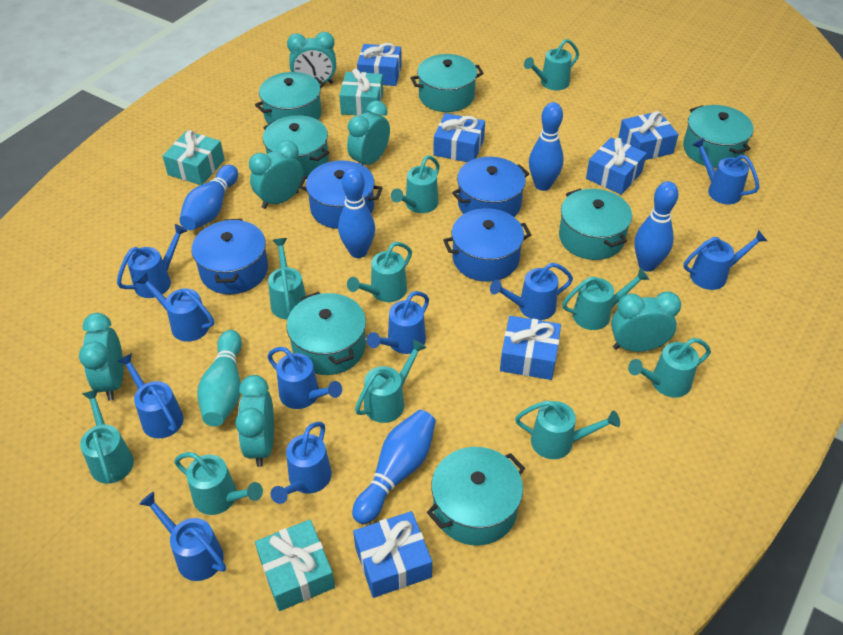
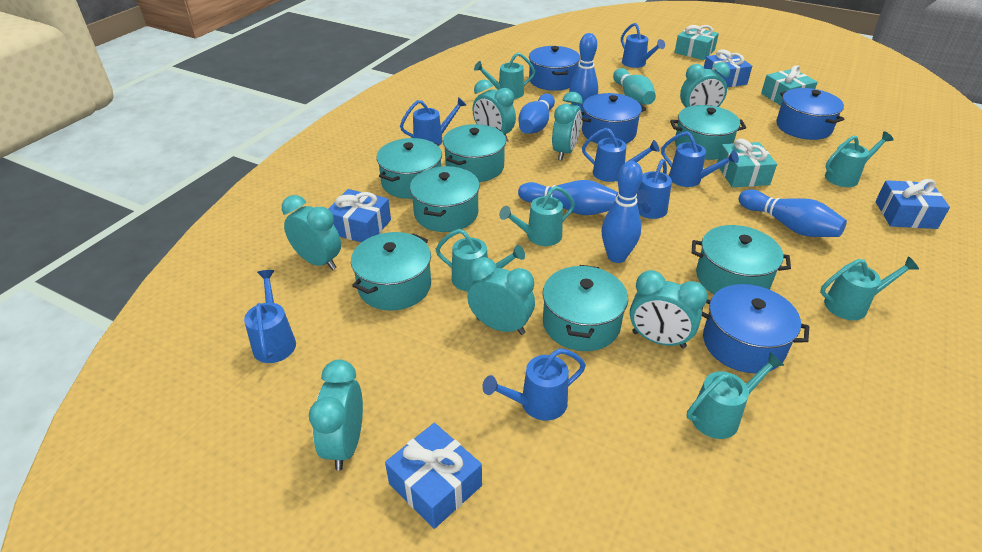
blue gift: 6 -> 4
blue watering can: 10 -> 7
turquoise clock: 6 -> 7
turquoise watering can: 10 -> 6

